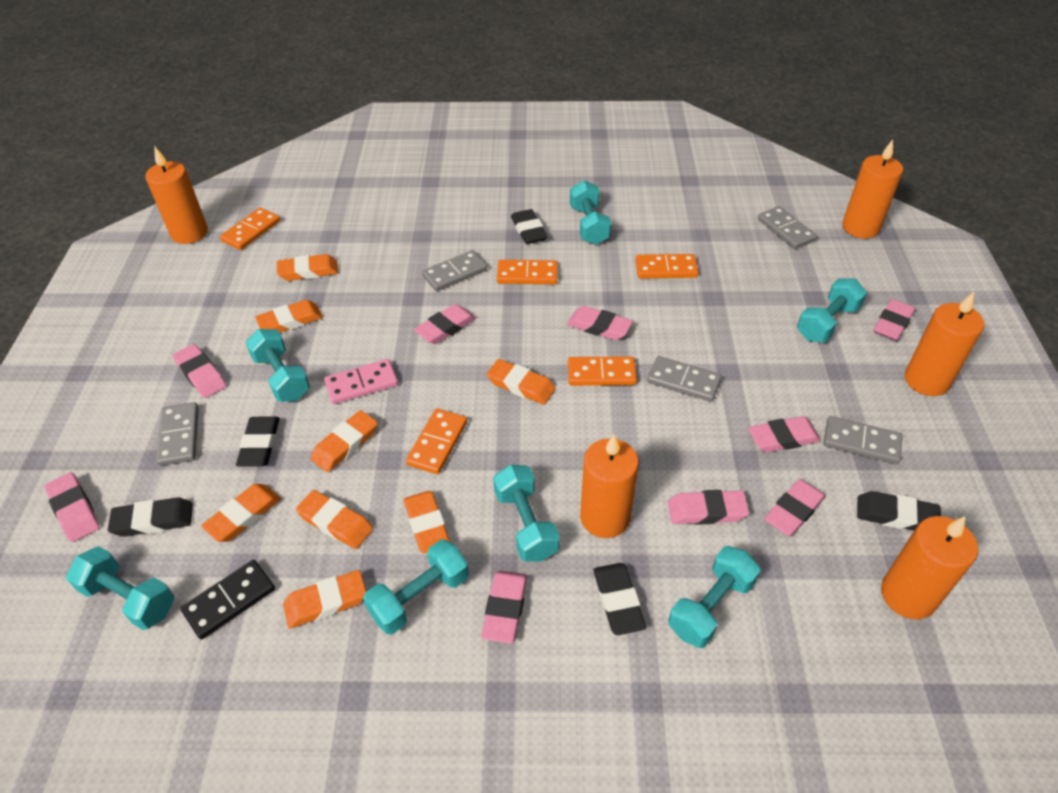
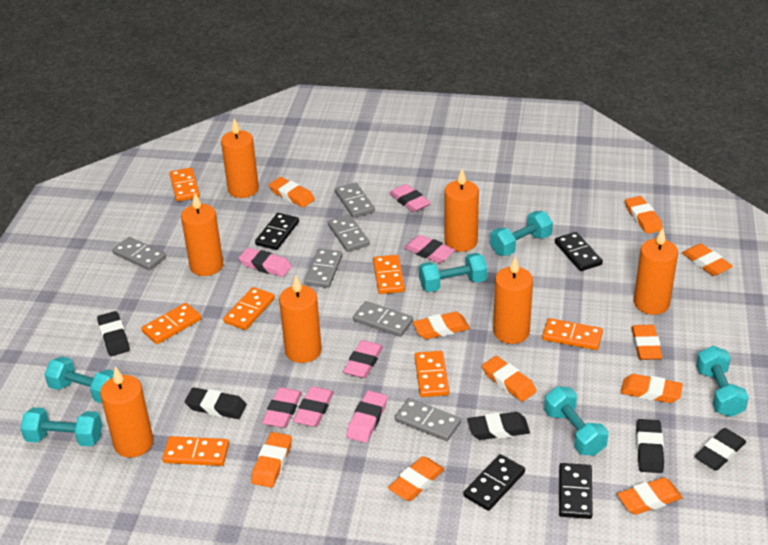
black domino: 1 -> 4
grey domino: 5 -> 6
orange candle: 5 -> 7
orange domino: 5 -> 7
orange eraser: 8 -> 10
pink domino: 1 -> 0
pink eraser: 9 -> 7
turquoise dumbbell: 7 -> 6

